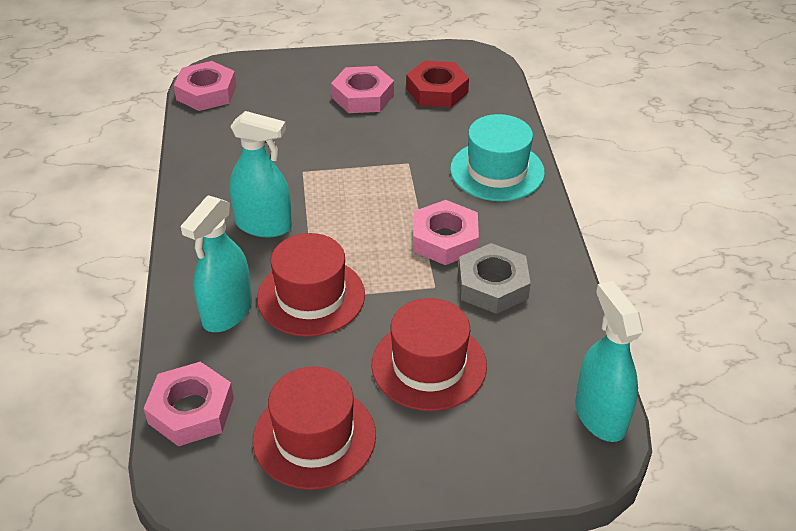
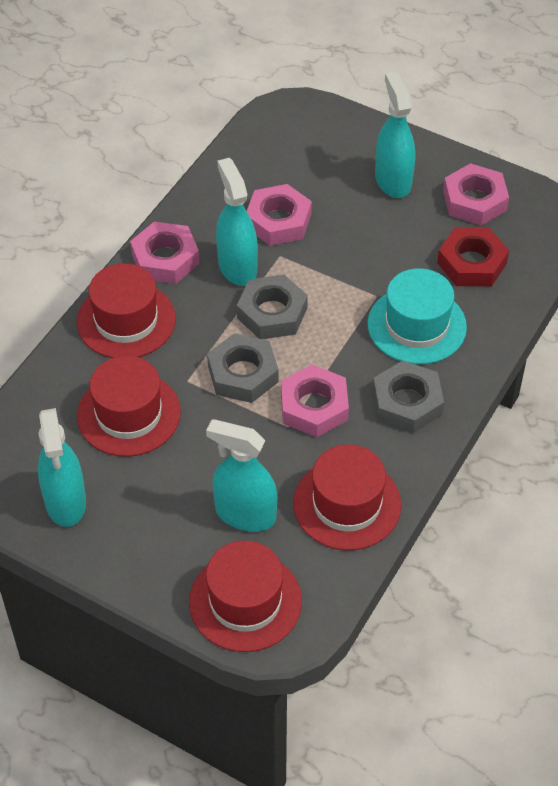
grey nut: 1 -> 3
red hat: 3 -> 4
turquoise spray bottle: 3 -> 4

